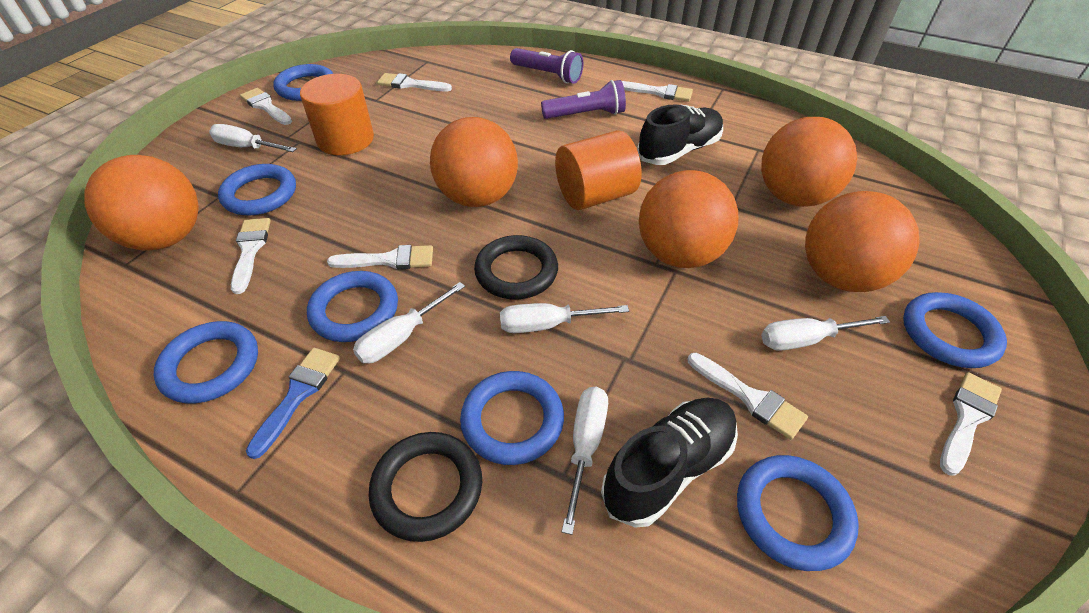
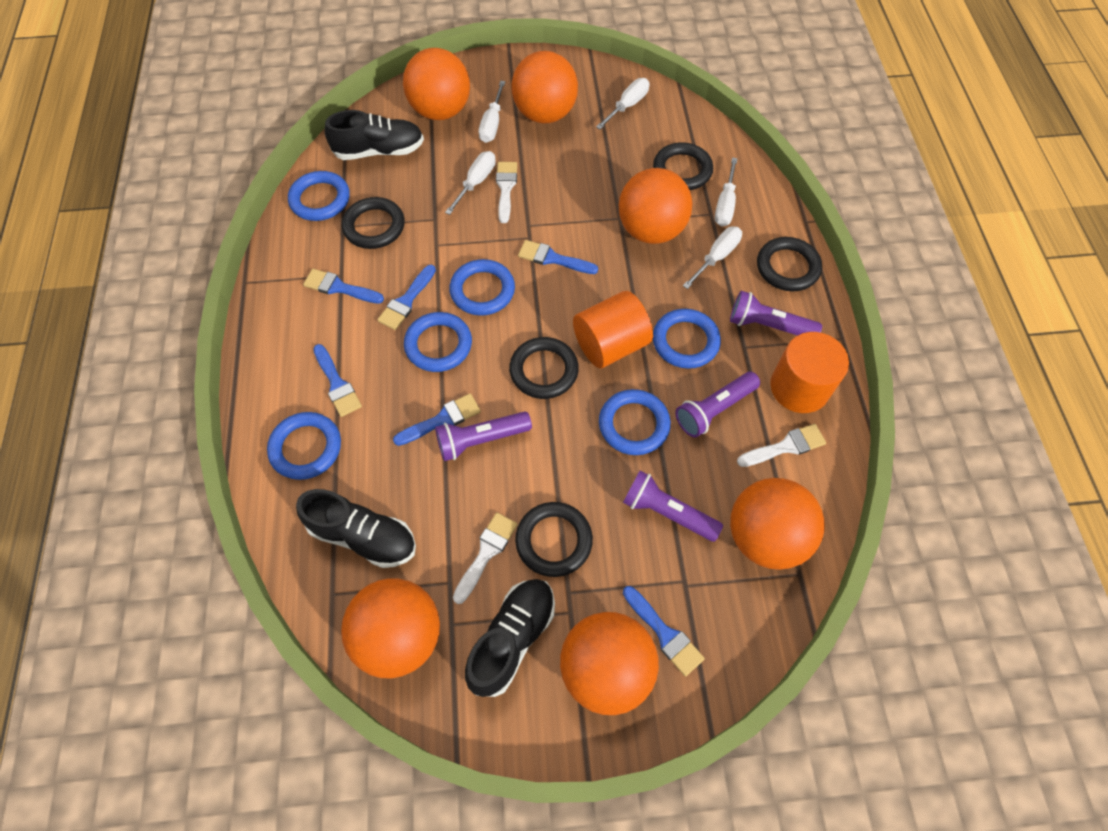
black ring: 2 -> 5
black shoe: 2 -> 3
blue brush: 1 -> 6
blue ring: 7 -> 6
orange ball: 5 -> 6
purple flashlight: 2 -> 4
white brush: 7 -> 3

